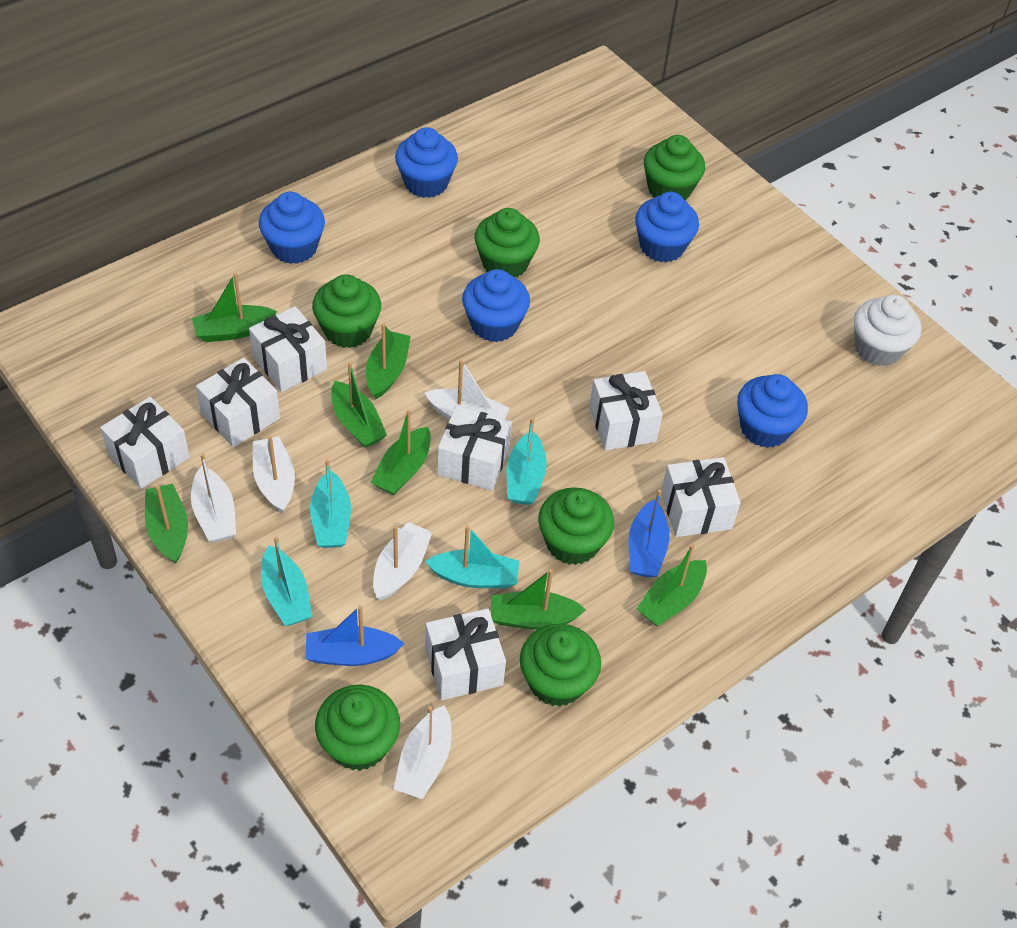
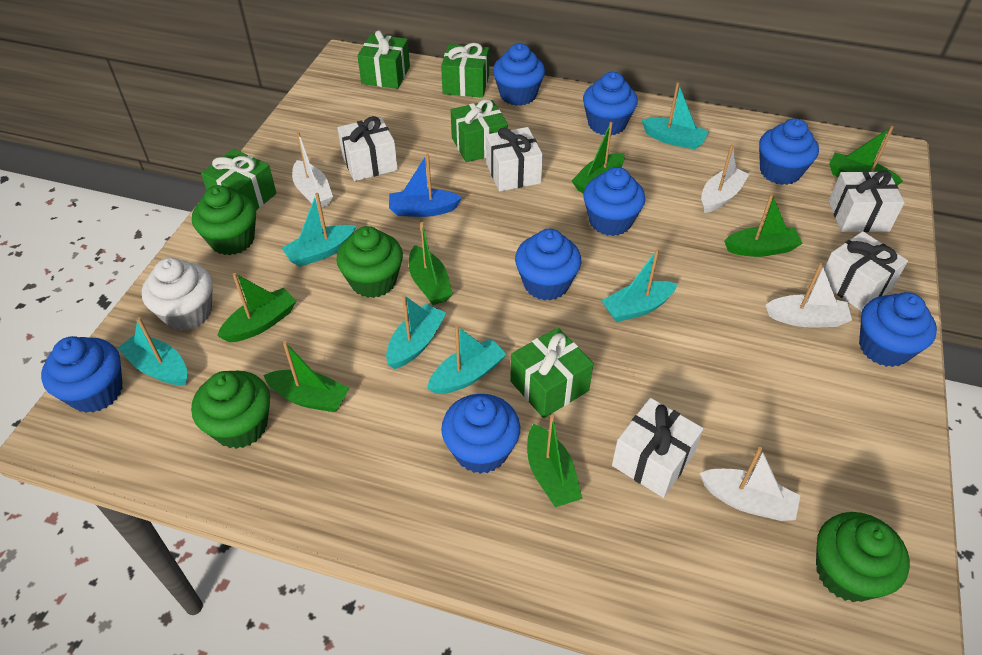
blue boat: 2 -> 1
blue cupcake: 5 -> 8
green cupcake: 6 -> 4
green gift: 0 -> 5
turquoise boat: 4 -> 6
white boat: 5 -> 4
white gift: 7 -> 5

